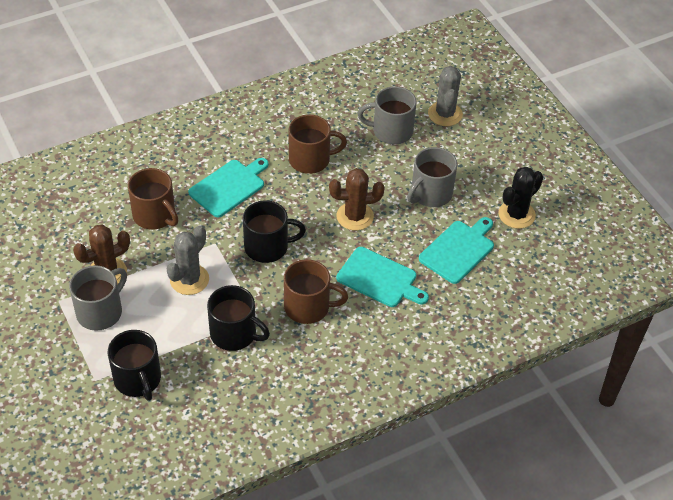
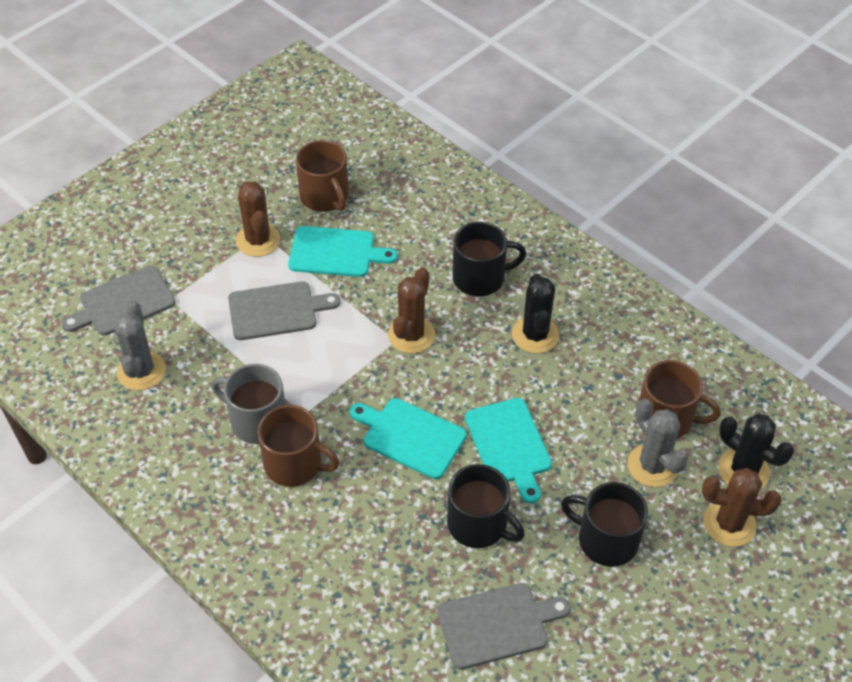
black cactus: 1 -> 2
brown cactus: 2 -> 3
grey cutting board: 0 -> 3
grey mug: 3 -> 1

